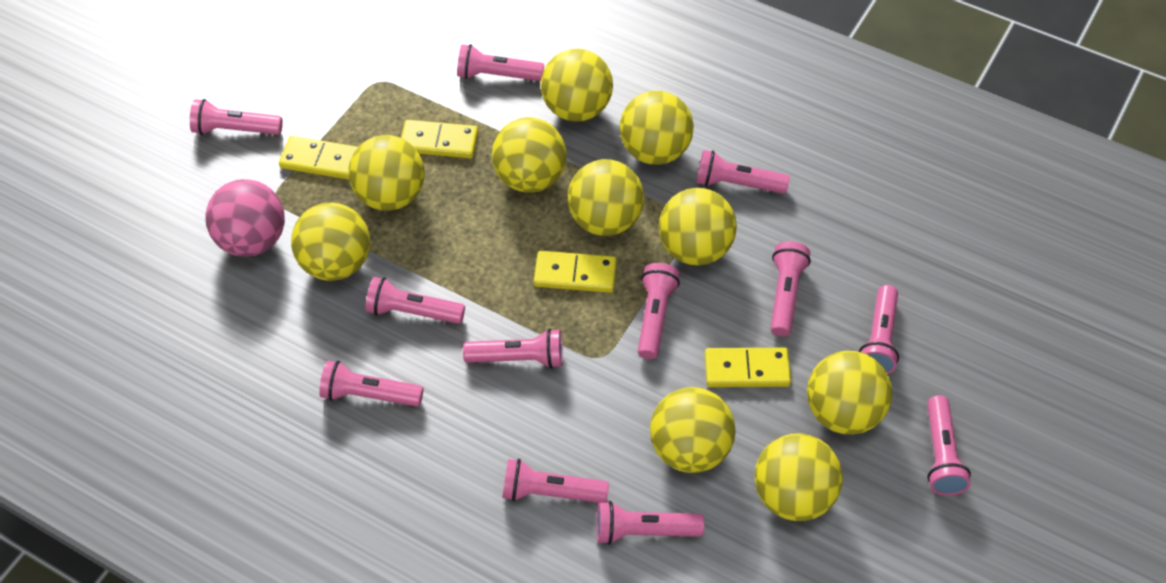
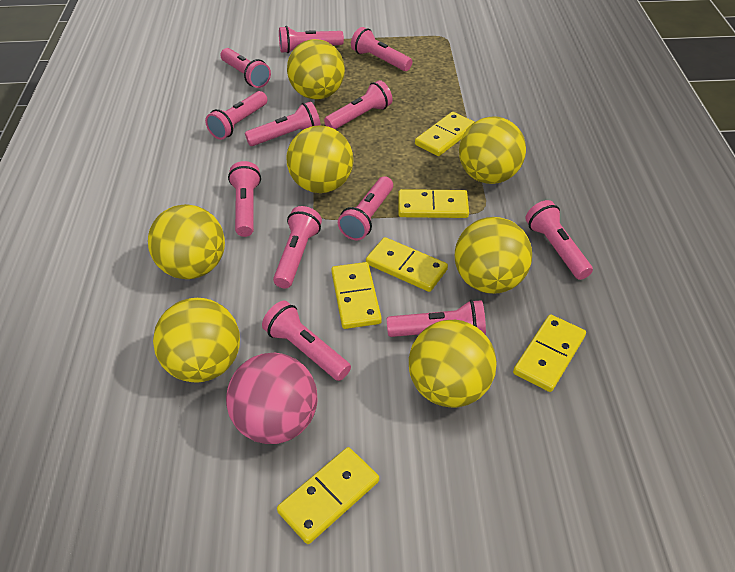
yellow ball: 10 -> 7
yellow domino: 4 -> 6

